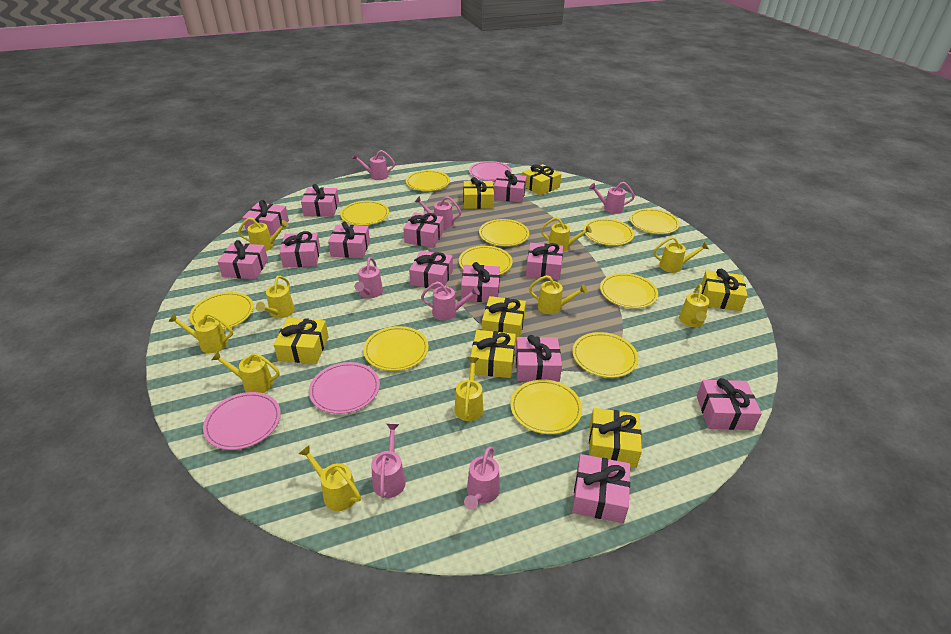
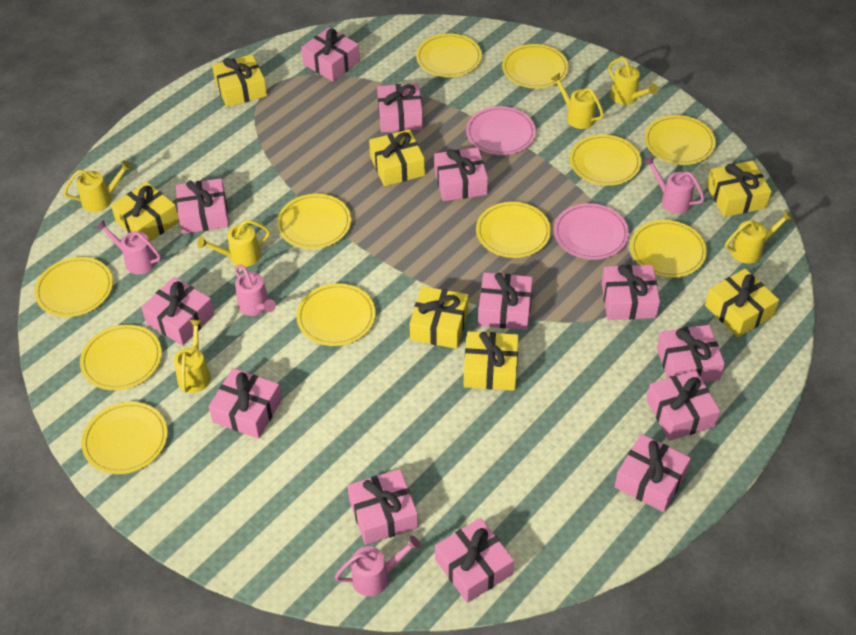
pink plate: 3 -> 2
pink watering can: 7 -> 4
yellow watering can: 10 -> 6

